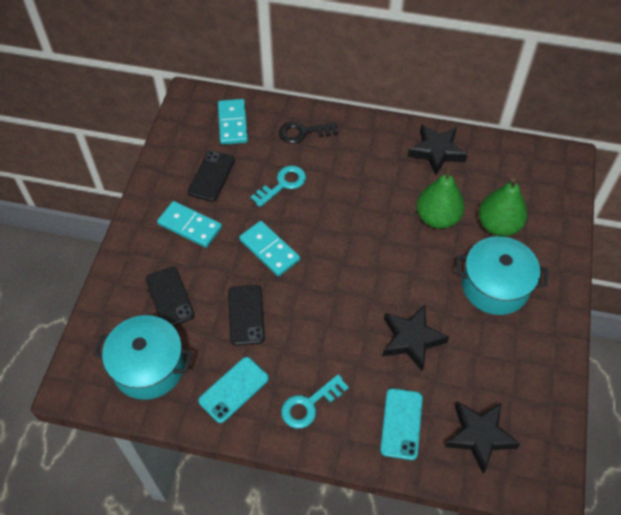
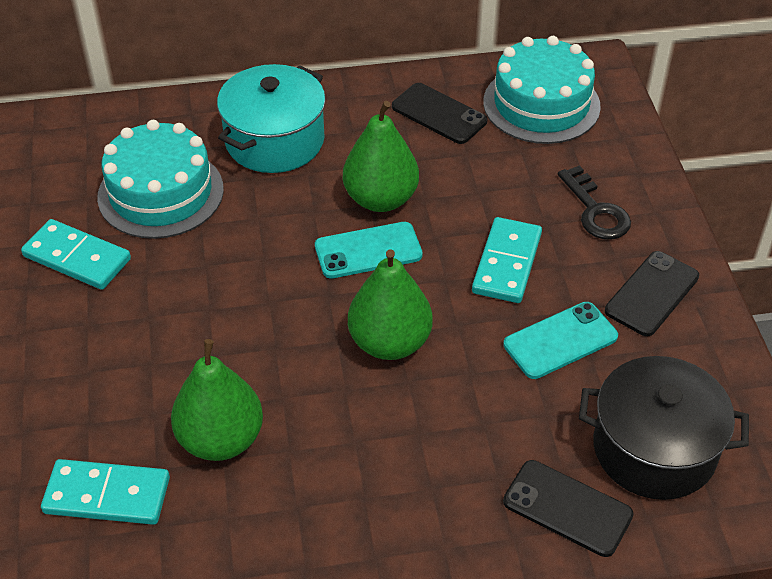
black pot: 0 -> 1
black star: 3 -> 0
green pear: 2 -> 3
turquoise cake: 0 -> 2
turquoise key: 2 -> 0
turquoise pot: 2 -> 1

